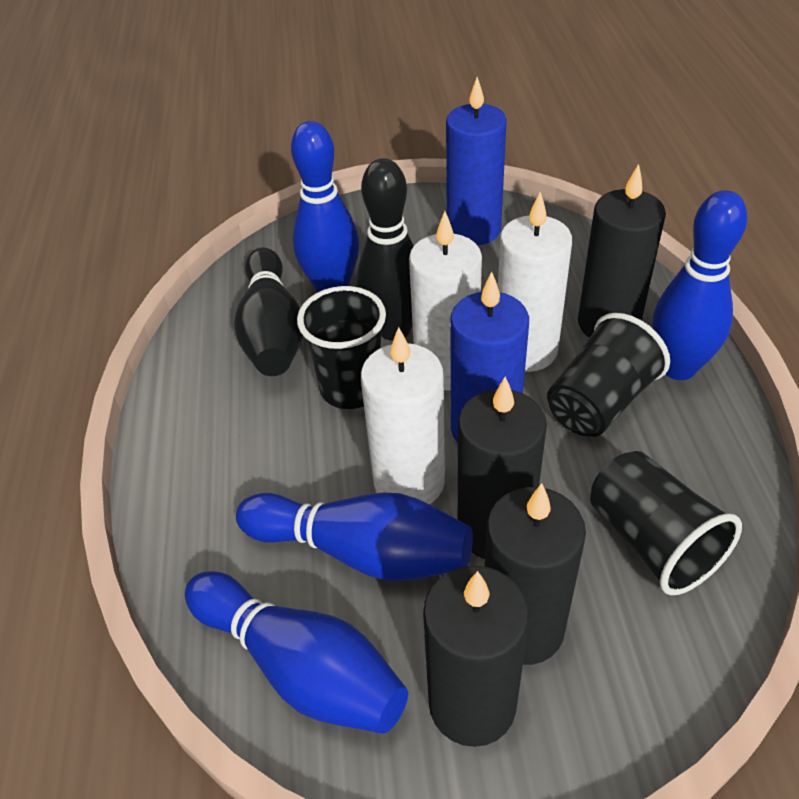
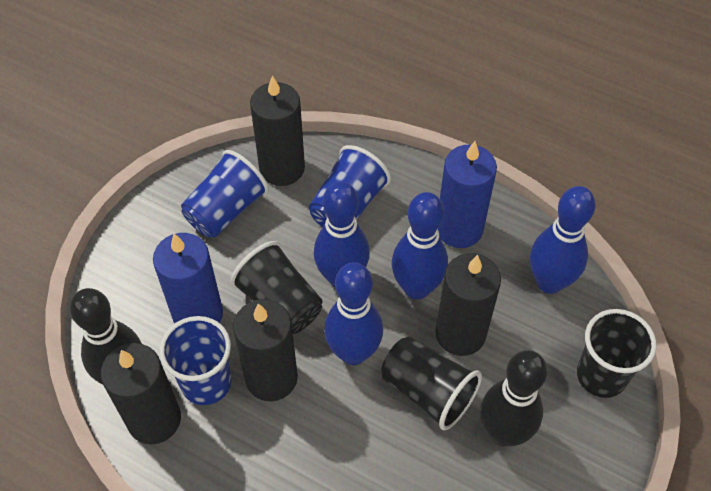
blue cup: 0 -> 3
white candle: 3 -> 0

